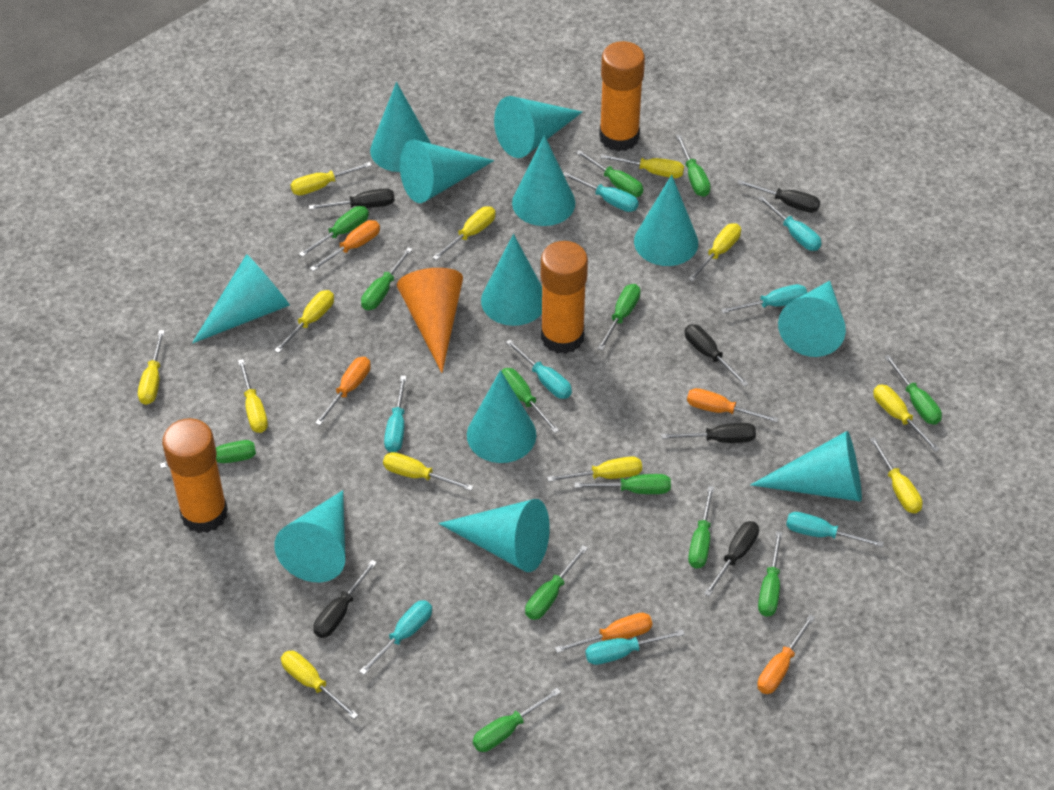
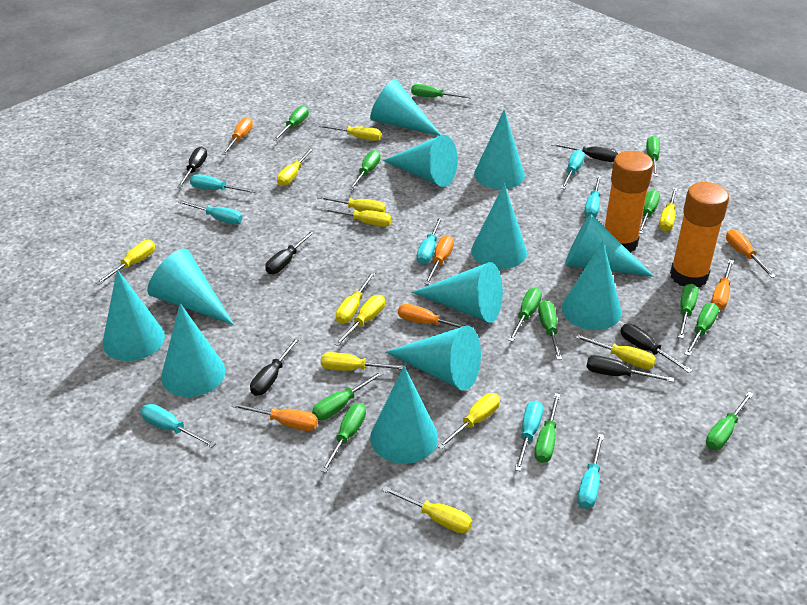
orange cone: 1 -> 0
orange glue stick: 3 -> 2
orange screwdriver: 5 -> 6

